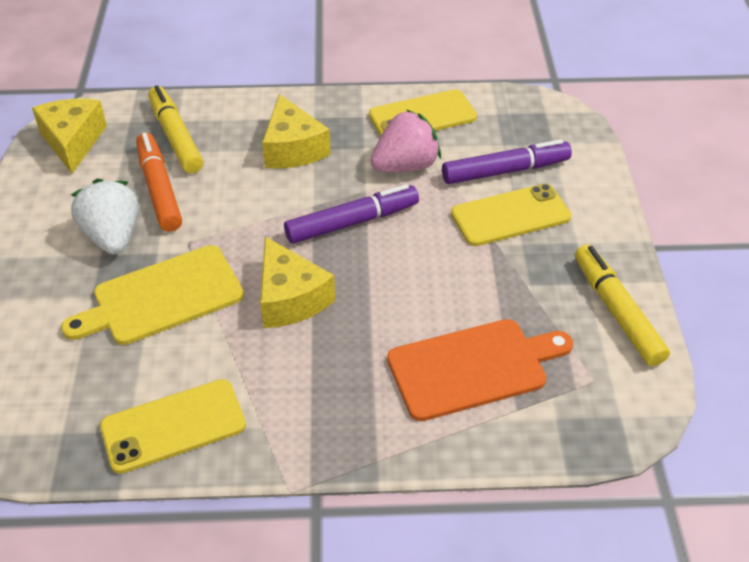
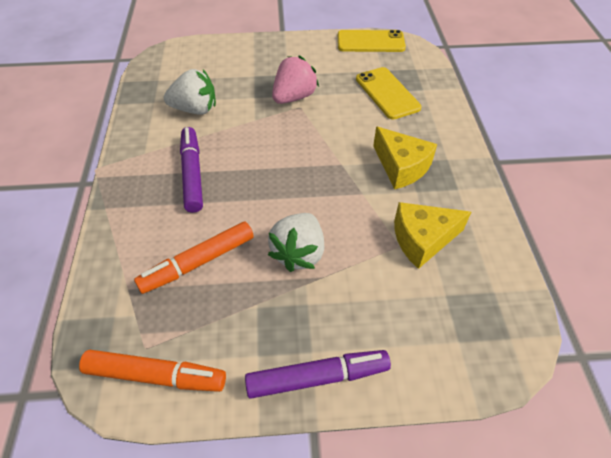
orange cutting board: 1 -> 0
orange marker: 1 -> 2
white strawberry: 1 -> 2
yellow cheese: 3 -> 2
yellow cutting board: 1 -> 0
yellow marker: 2 -> 0
yellow phone: 3 -> 2

